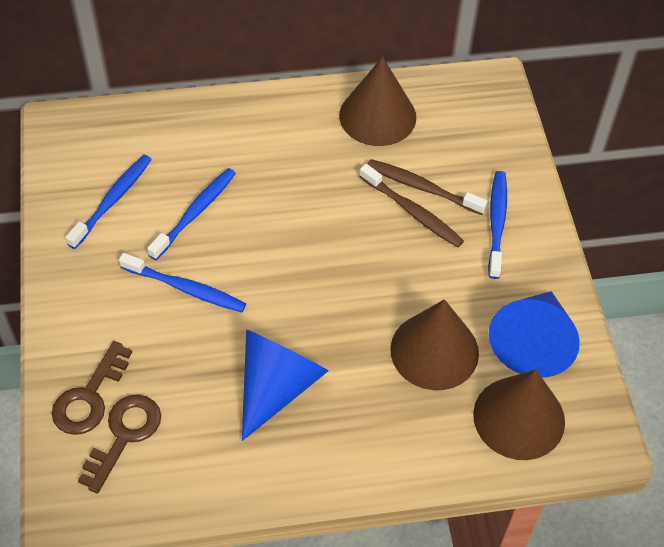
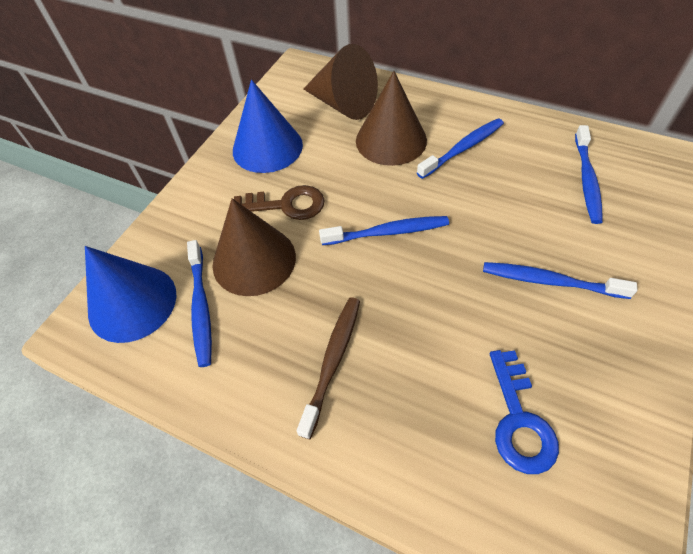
blue key: 0 -> 1
blue toothbrush: 4 -> 5
brown key: 2 -> 1
brown toothbrush: 2 -> 1

